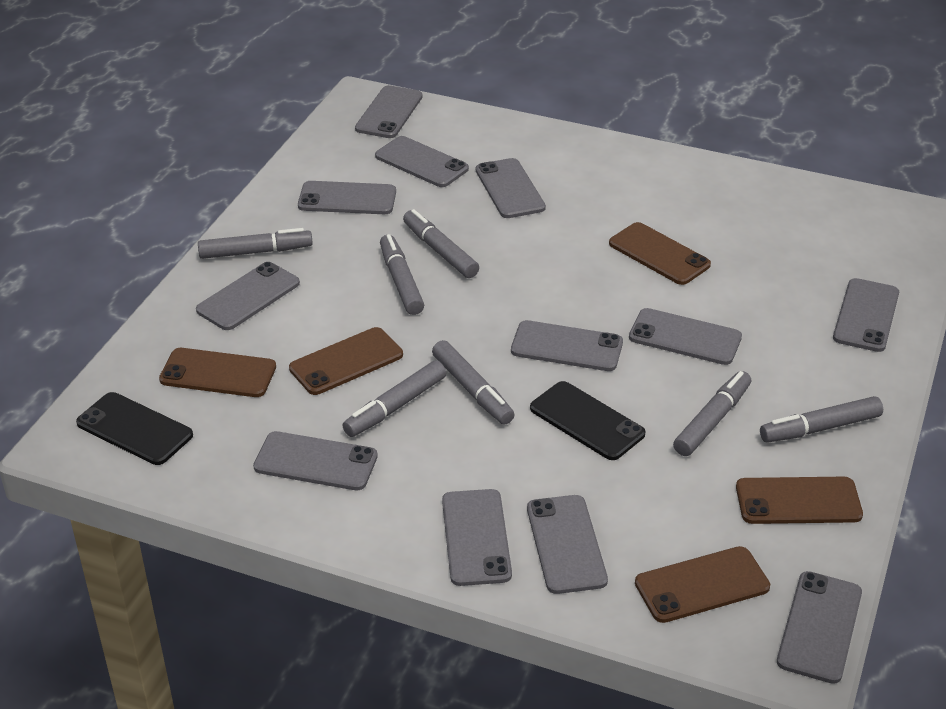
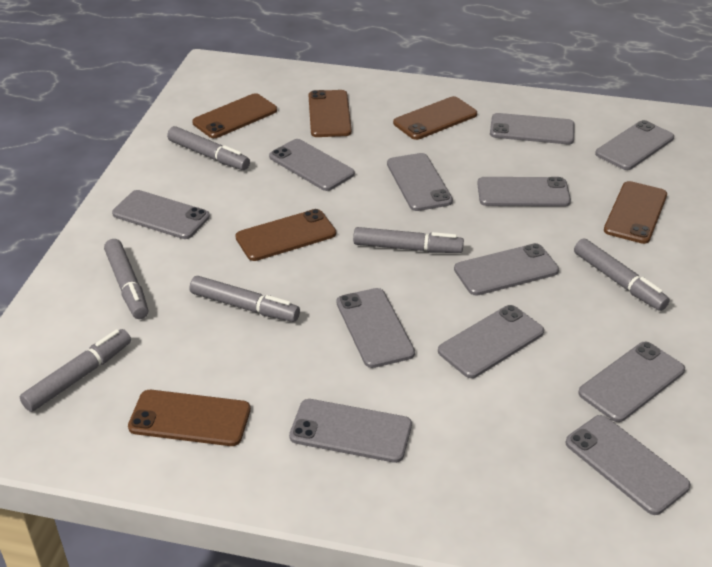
black phone: 2 -> 0
brown phone: 5 -> 6
grey marker: 7 -> 6

